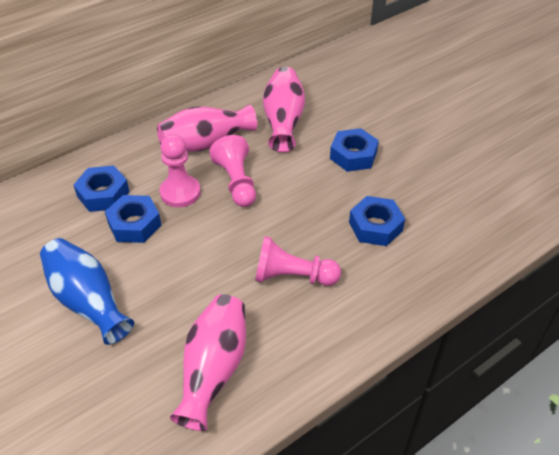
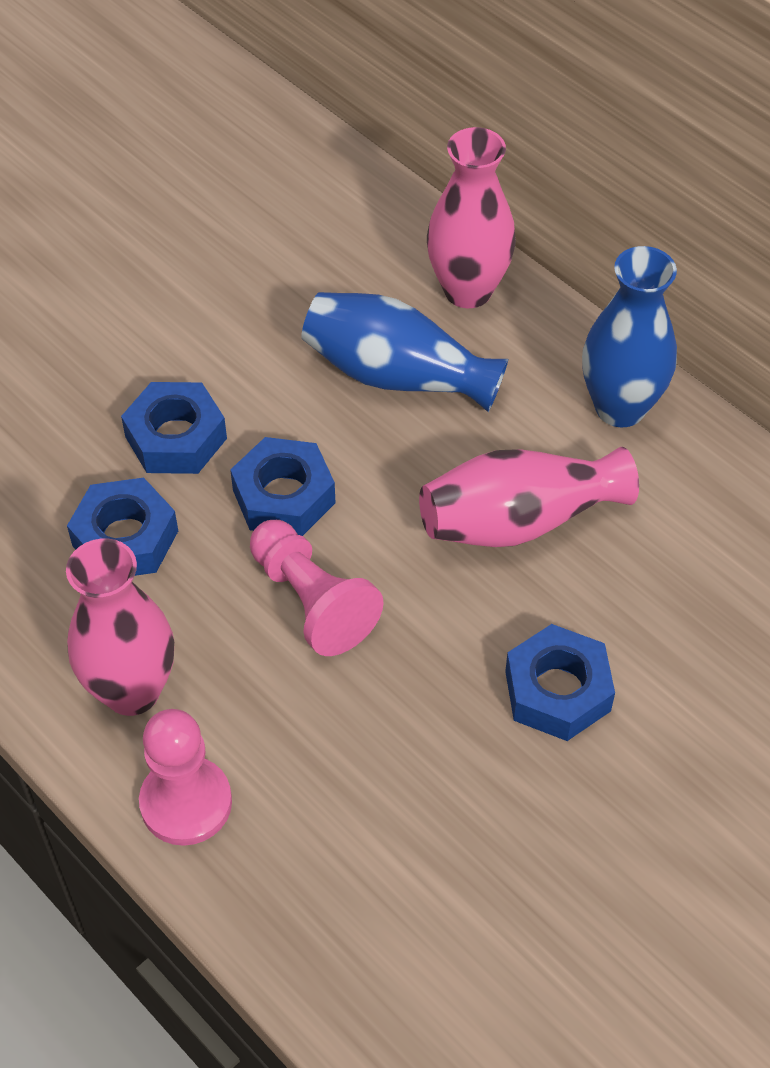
blue vase: 1 -> 2
pink pawn: 3 -> 2

